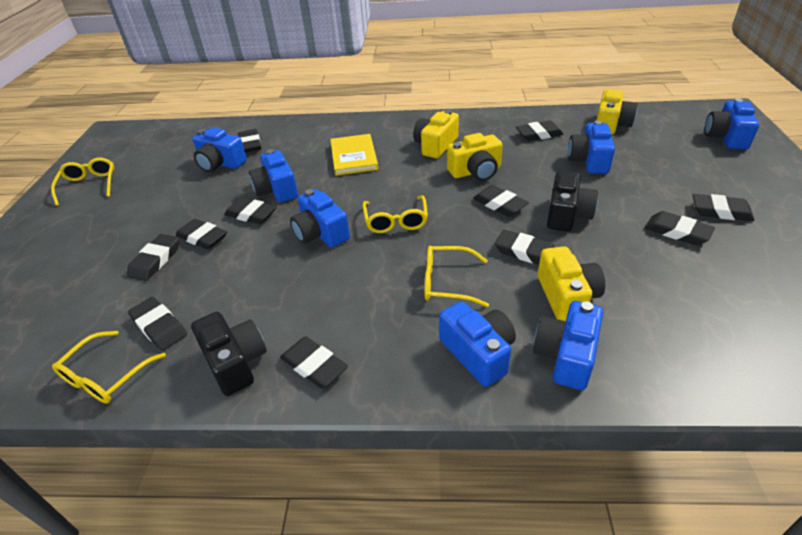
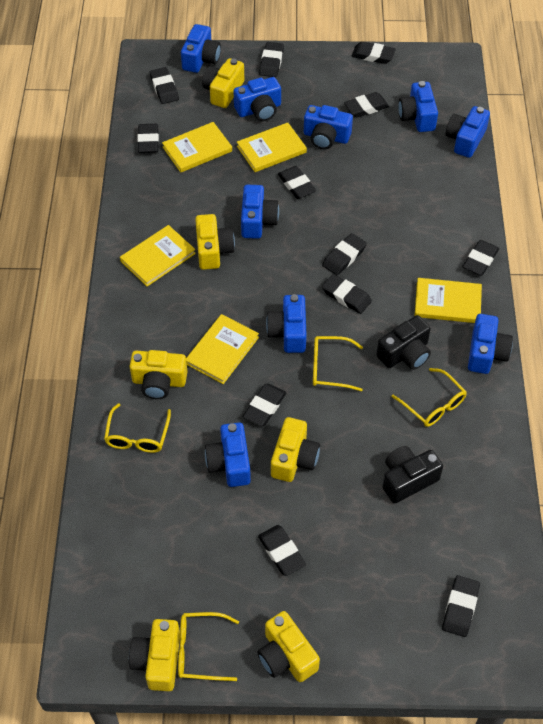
black eraser: 11 -> 12
blue camera: 7 -> 9
yellow book: 1 -> 5
yellow camera: 4 -> 6

